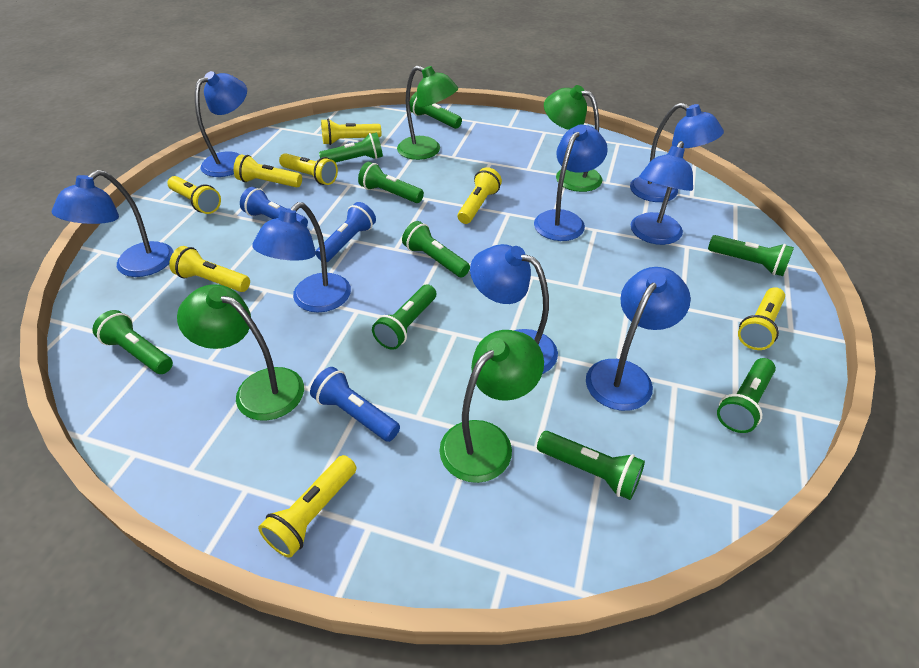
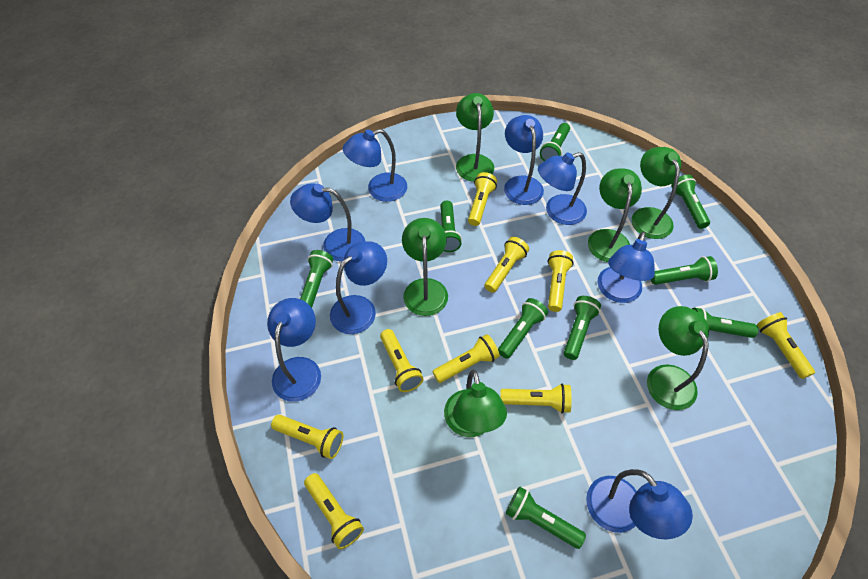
blue flashlight: 3 -> 0
green lamp: 4 -> 6
yellow flashlight: 8 -> 9

